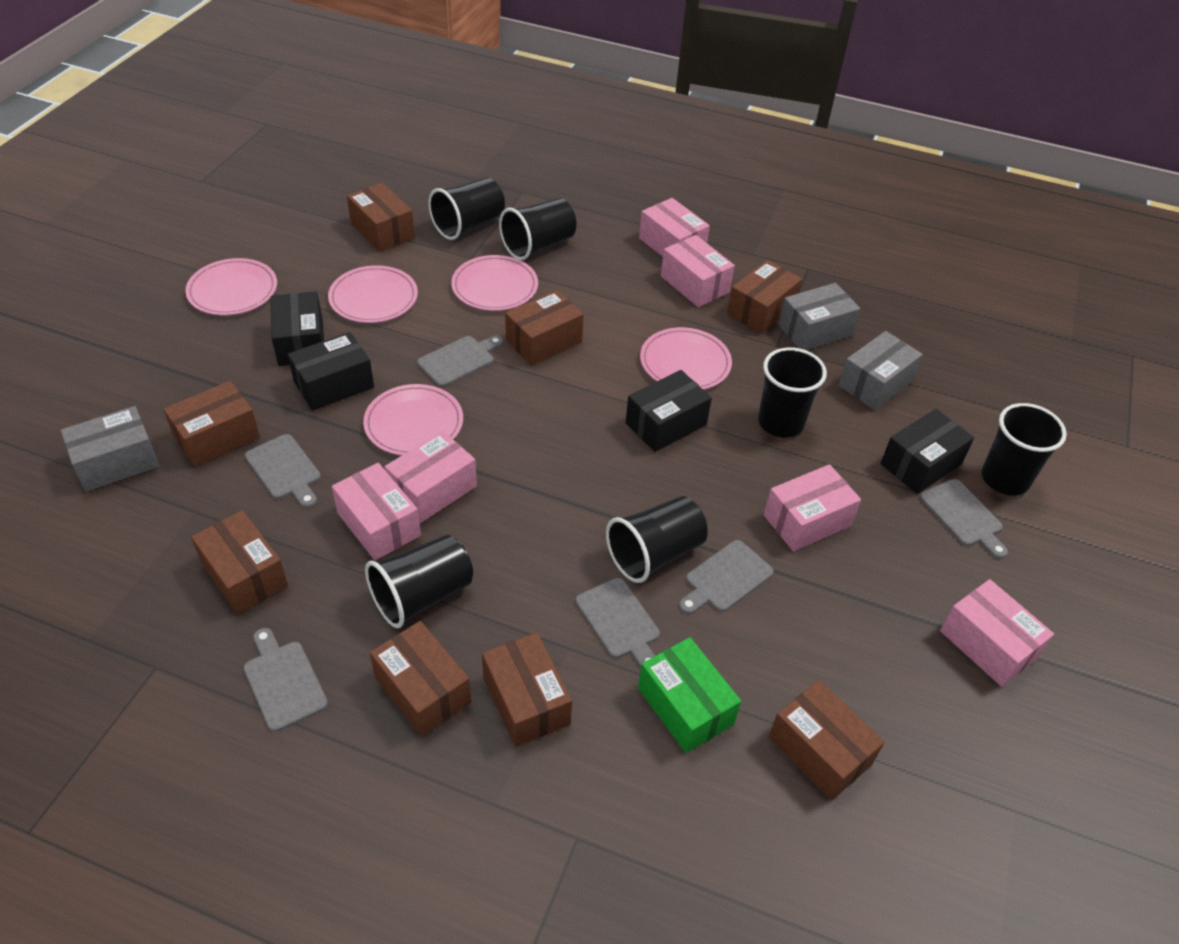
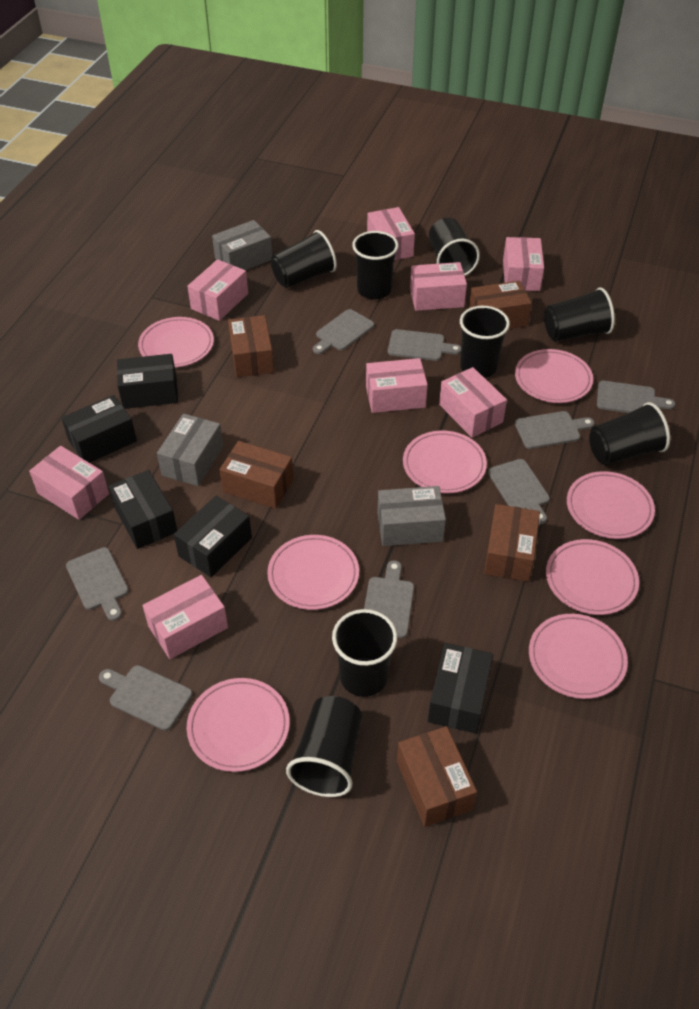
black box: 4 -> 5
black cup: 6 -> 8
brown box: 8 -> 5
green box: 1 -> 0
grey cutting board: 6 -> 8
pink box: 6 -> 8
pink plate: 5 -> 8

